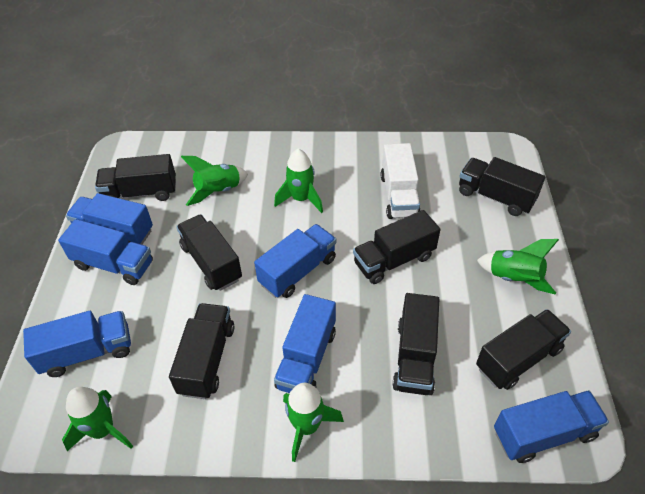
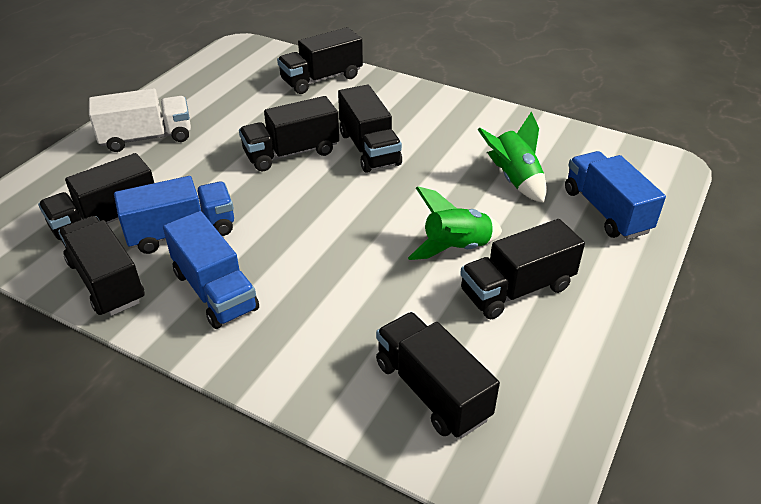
blue truck: 6 -> 3
green rocket: 5 -> 2

